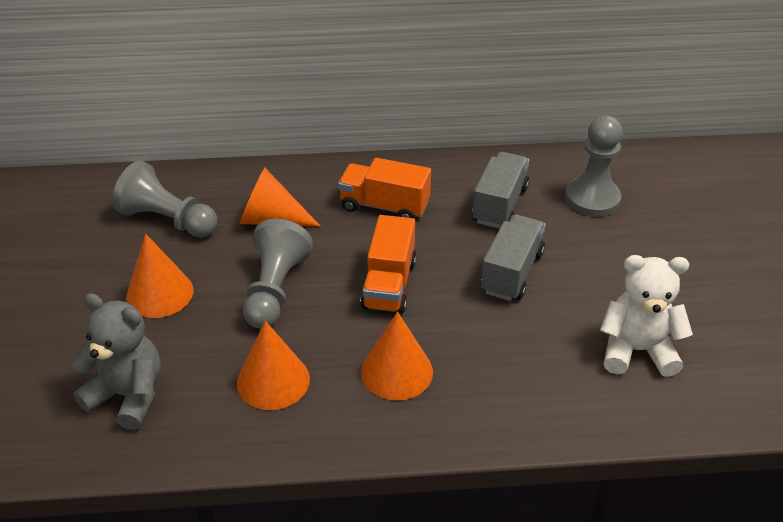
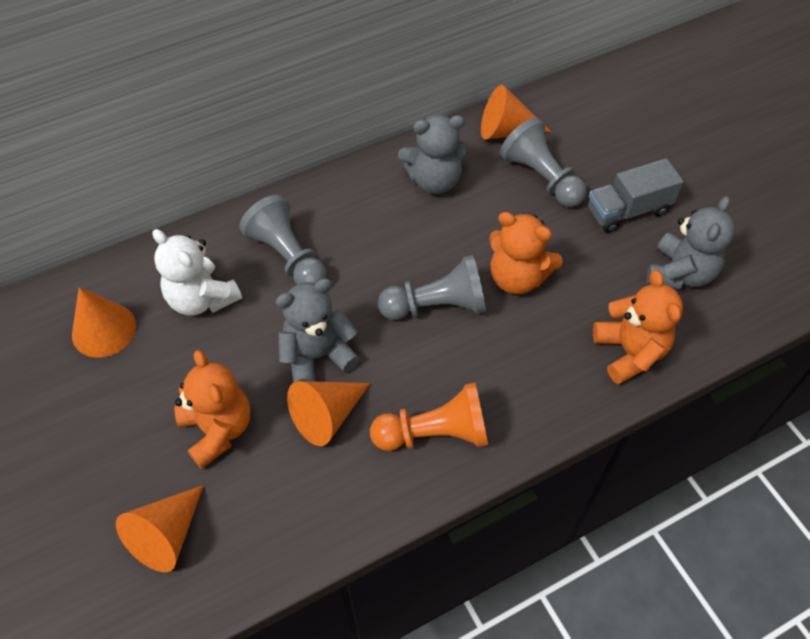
grey teddy bear: 1 -> 3
grey truck: 2 -> 1
orange pawn: 0 -> 1
orange teddy bear: 0 -> 3
orange truck: 2 -> 0

